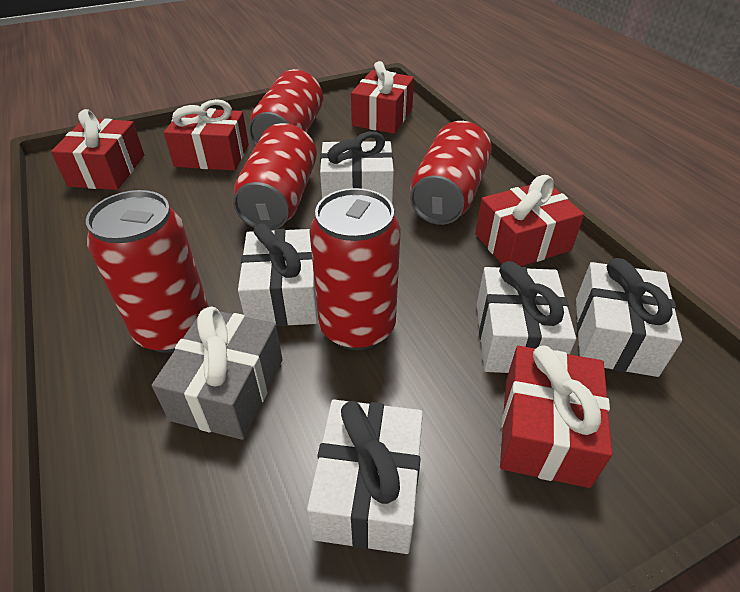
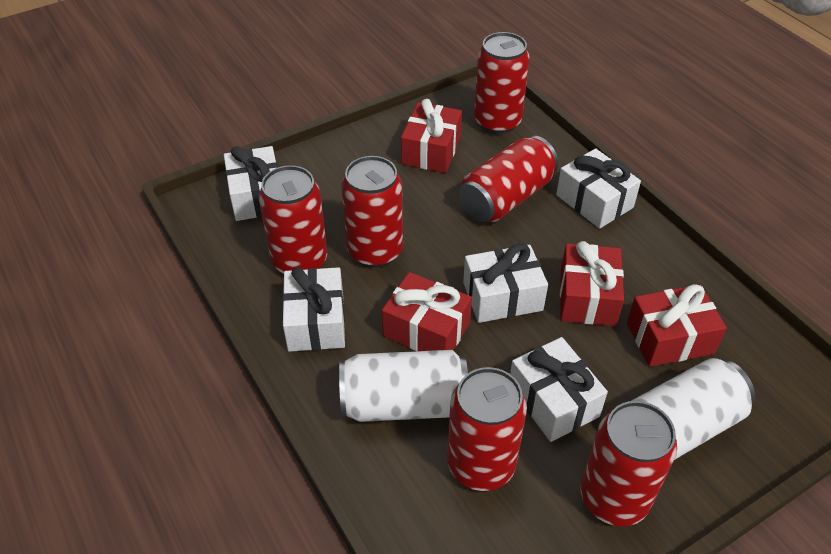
grey gift: 1 -> 0
red can: 5 -> 6
red gift: 5 -> 4
white can: 0 -> 2

